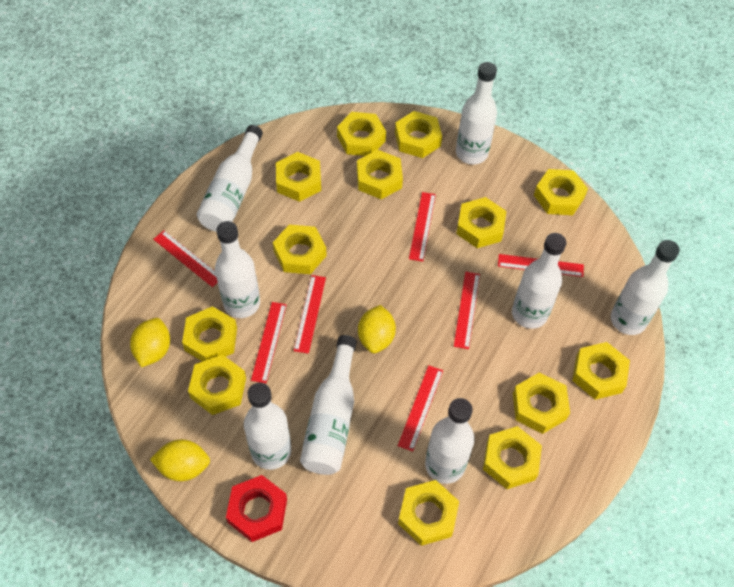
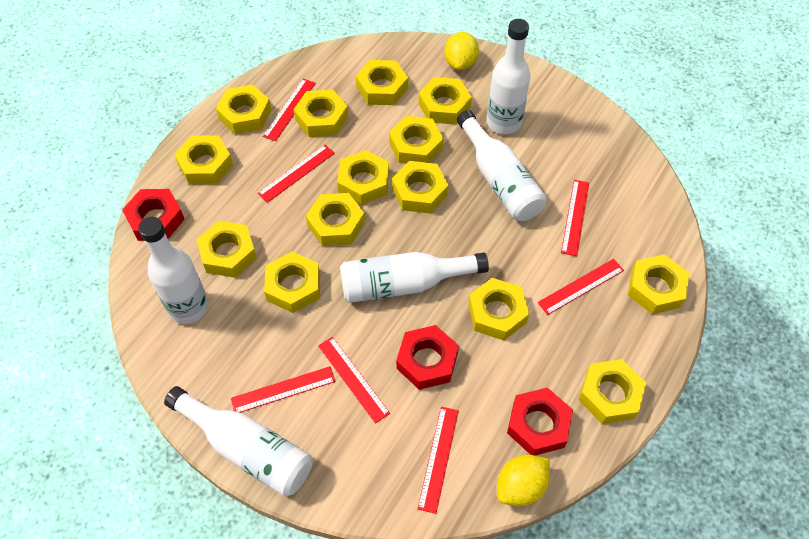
red nut: 1 -> 3
white bottle: 8 -> 5
yellow lemon: 3 -> 2
yellow nut: 13 -> 14

